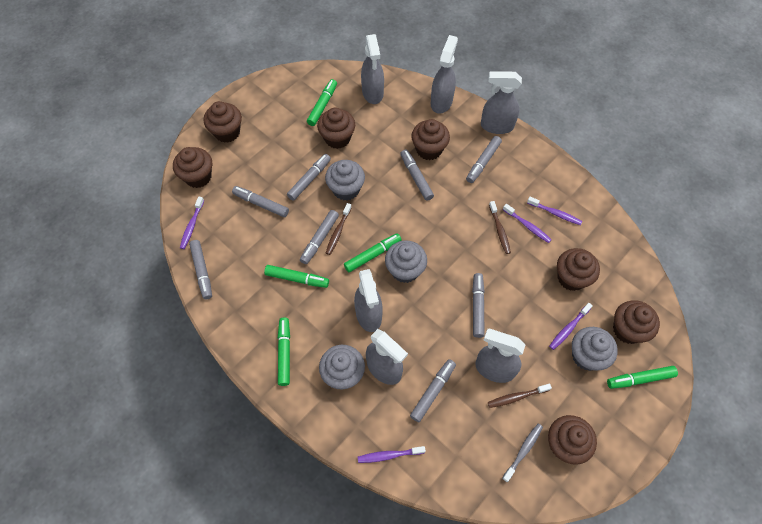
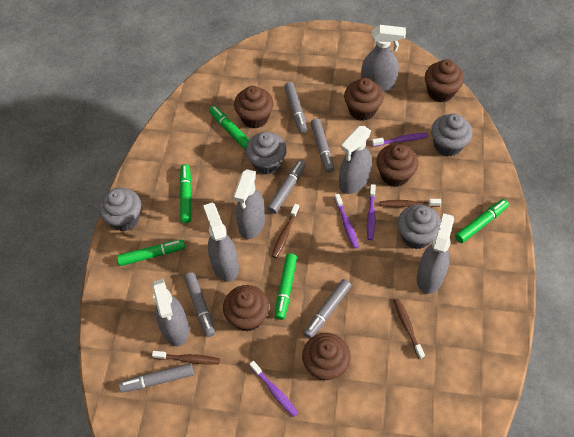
brown cupcake: 7 -> 6
brown toothbrush: 3 -> 4
grey marker: 8 -> 6
grey toothbrush: 1 -> 0
purple toothbrush: 5 -> 4

